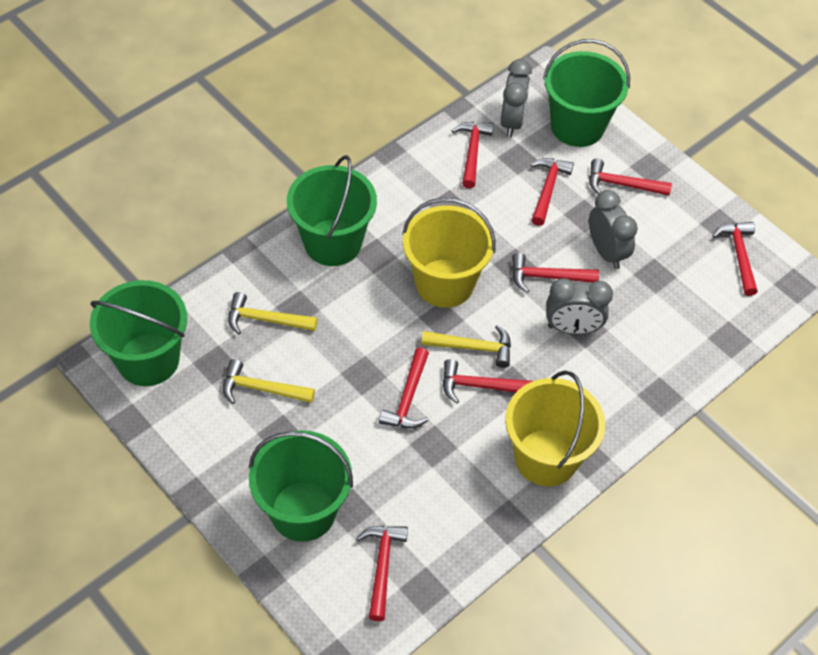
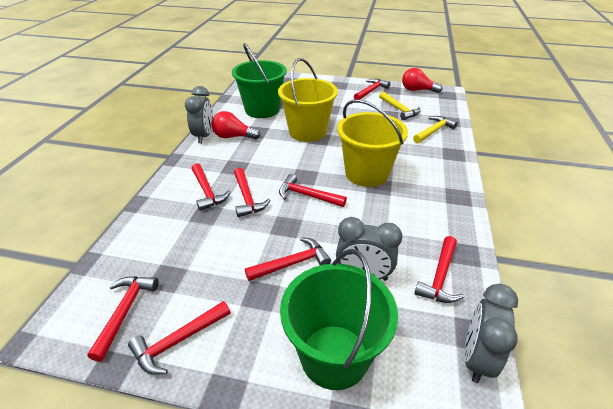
green bucket: 4 -> 2
red light bulb: 0 -> 2
yellow hammer: 3 -> 2

